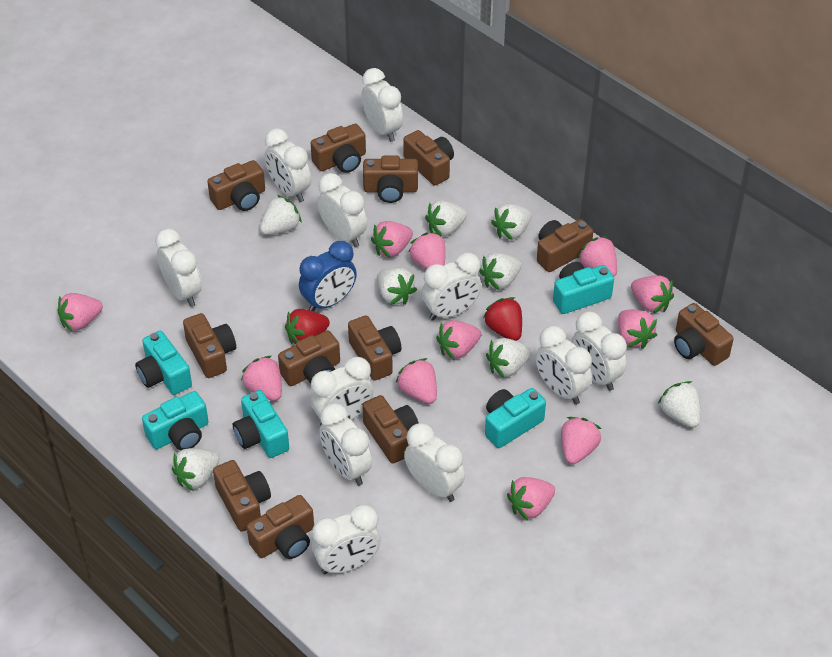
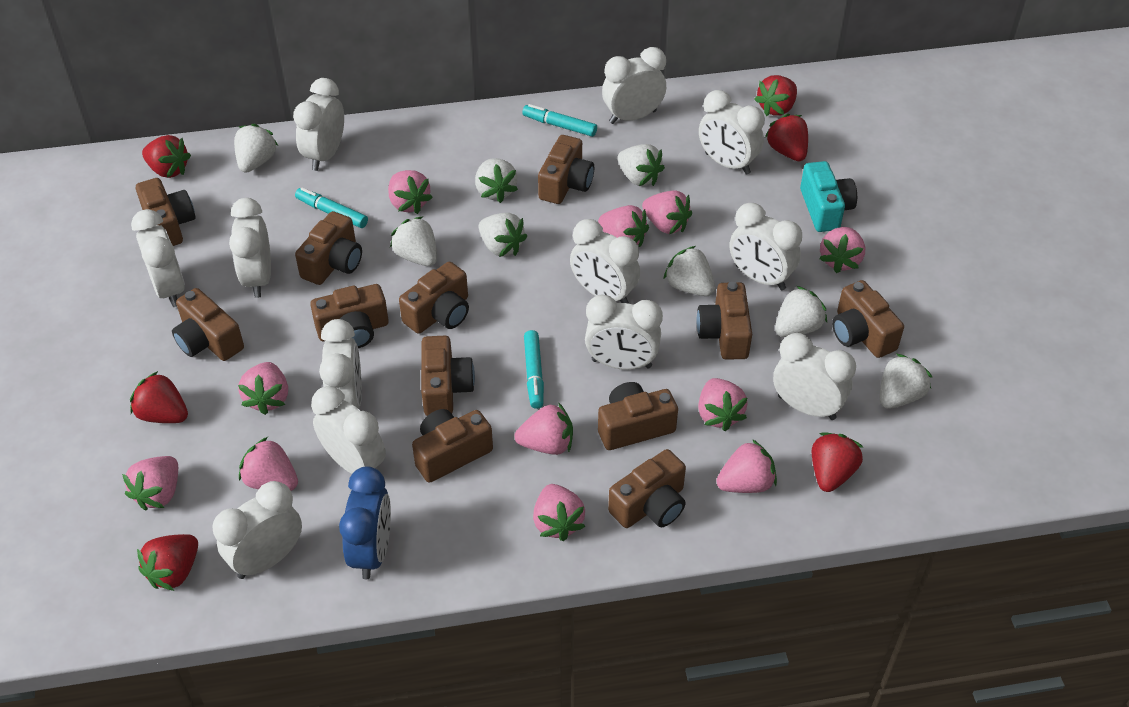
red strawberry: 2 -> 6
turquoise camera: 5 -> 1
turquoise marker: 0 -> 3
white clock: 11 -> 12

